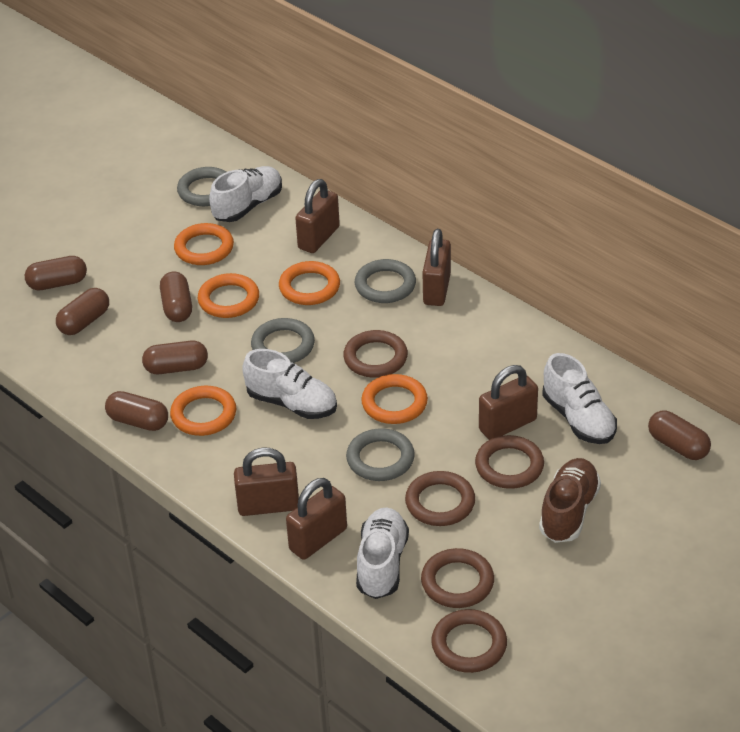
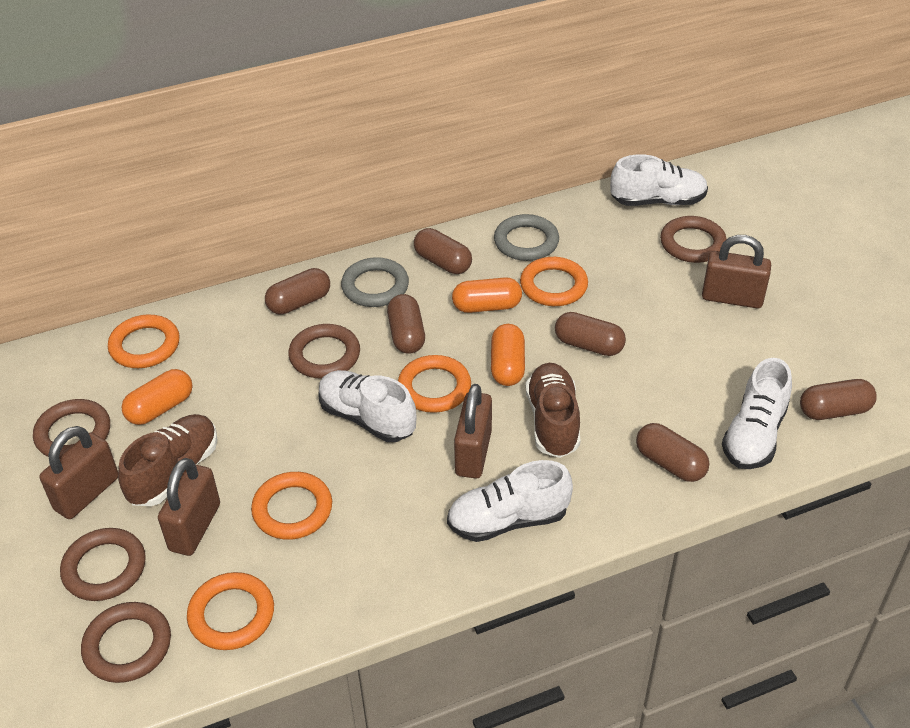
brown padlock: 5 -> 4
brown shoe: 1 -> 2
grey ring: 4 -> 2
orange capsule: 0 -> 3

